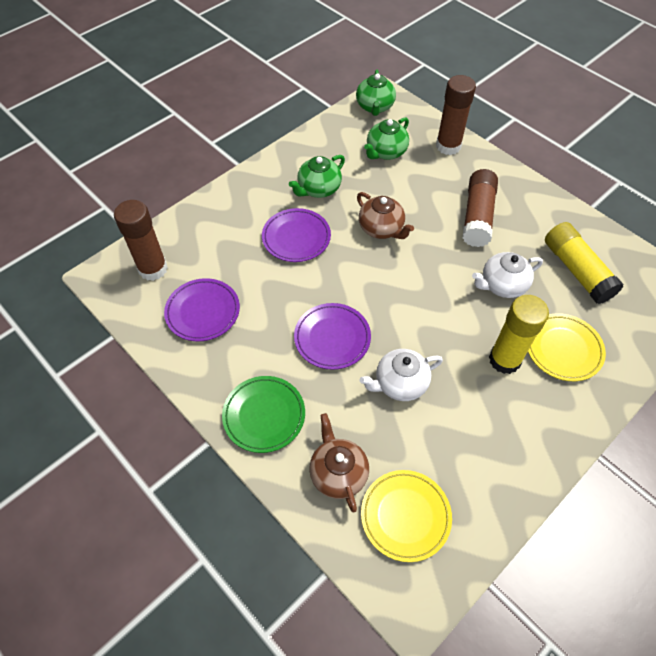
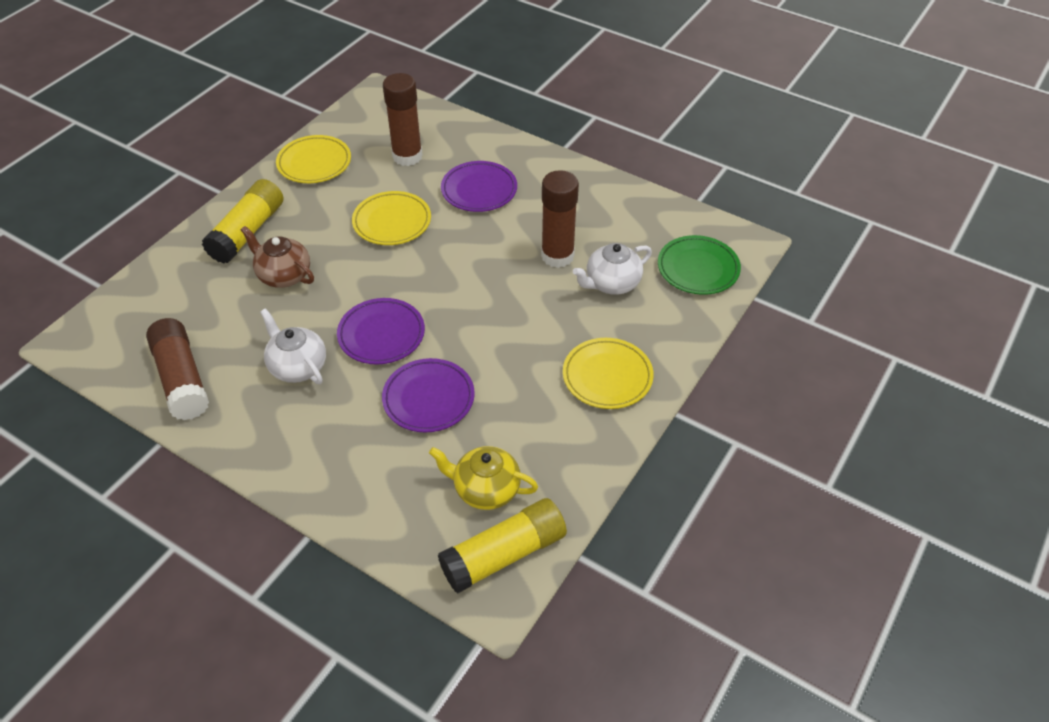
brown teapot: 2 -> 1
green teapot: 3 -> 0
yellow plate: 2 -> 3
yellow teapot: 0 -> 1

